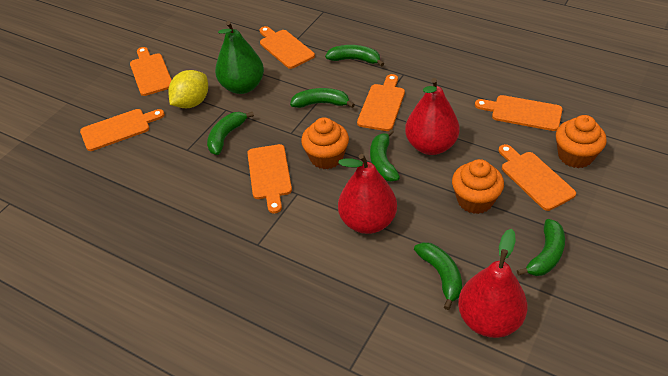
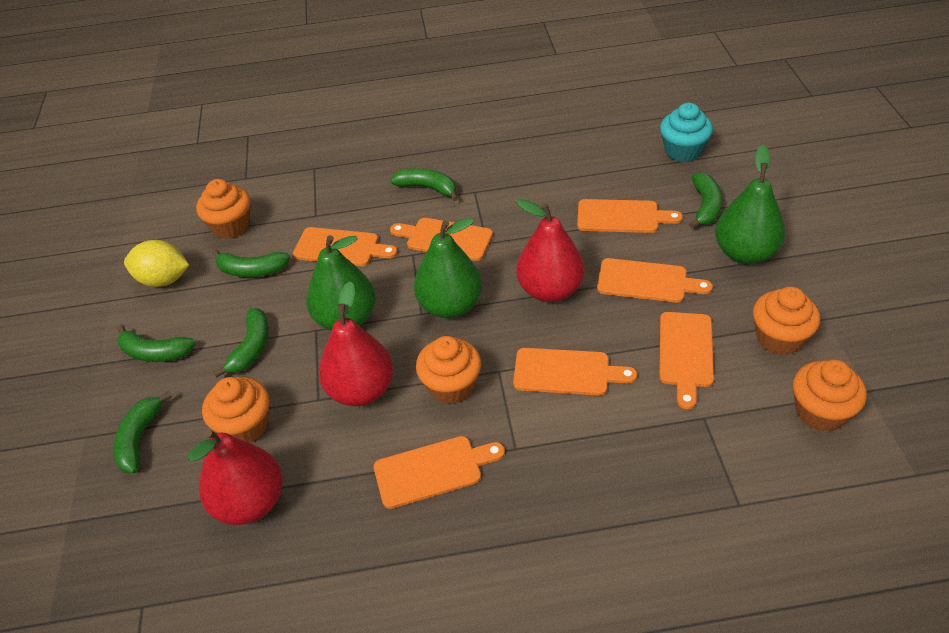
green pear: 1 -> 3
orange cupcake: 3 -> 5
turquoise cupcake: 0 -> 1

